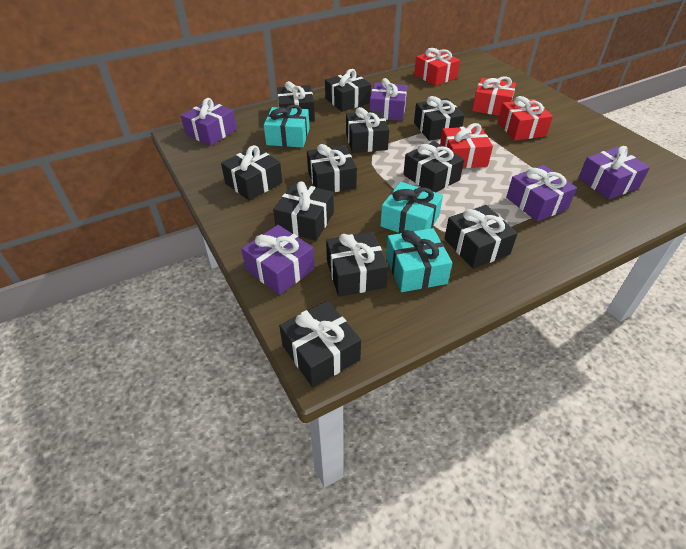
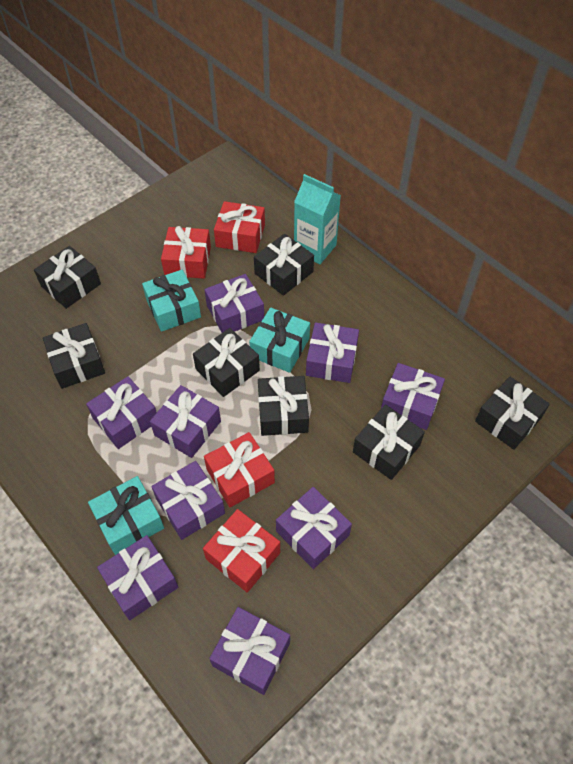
black gift: 11 -> 7
purple gift: 5 -> 9
turquoise carton: 0 -> 1

